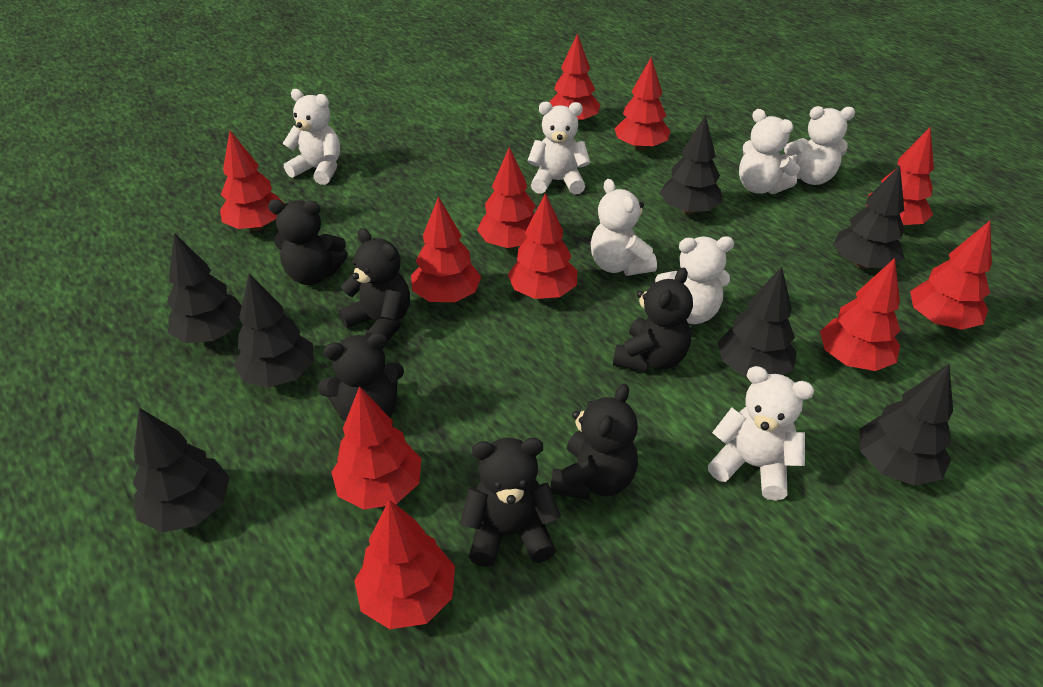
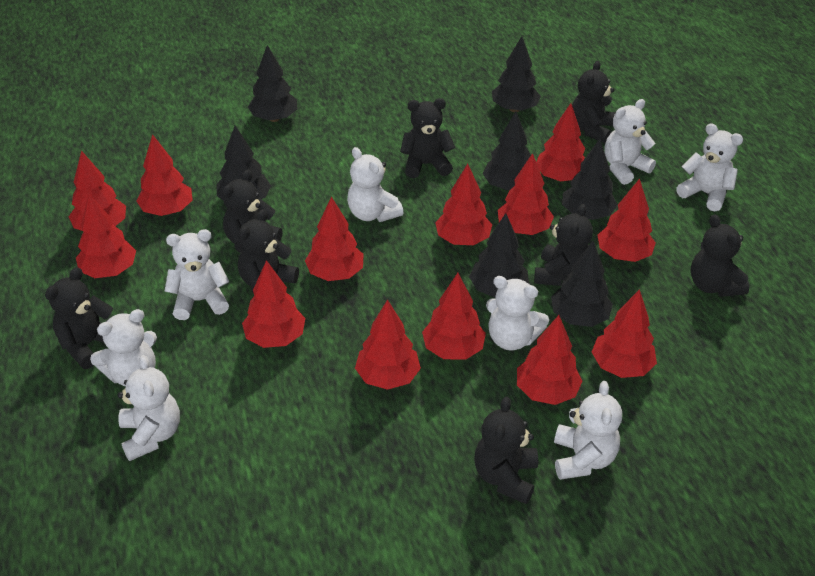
black teddy bear: 6 -> 8
red tree: 11 -> 13
white teddy bear: 7 -> 8

